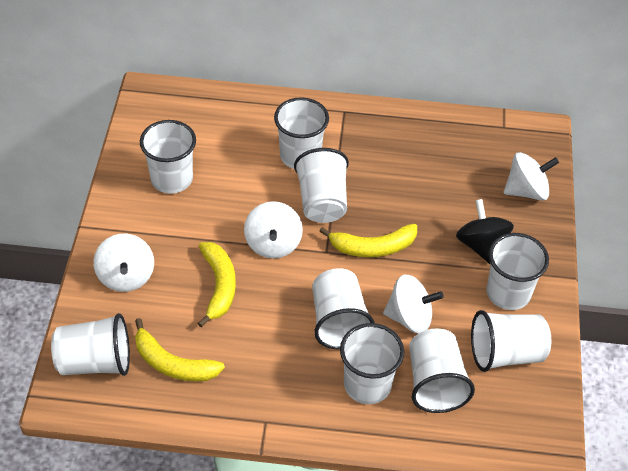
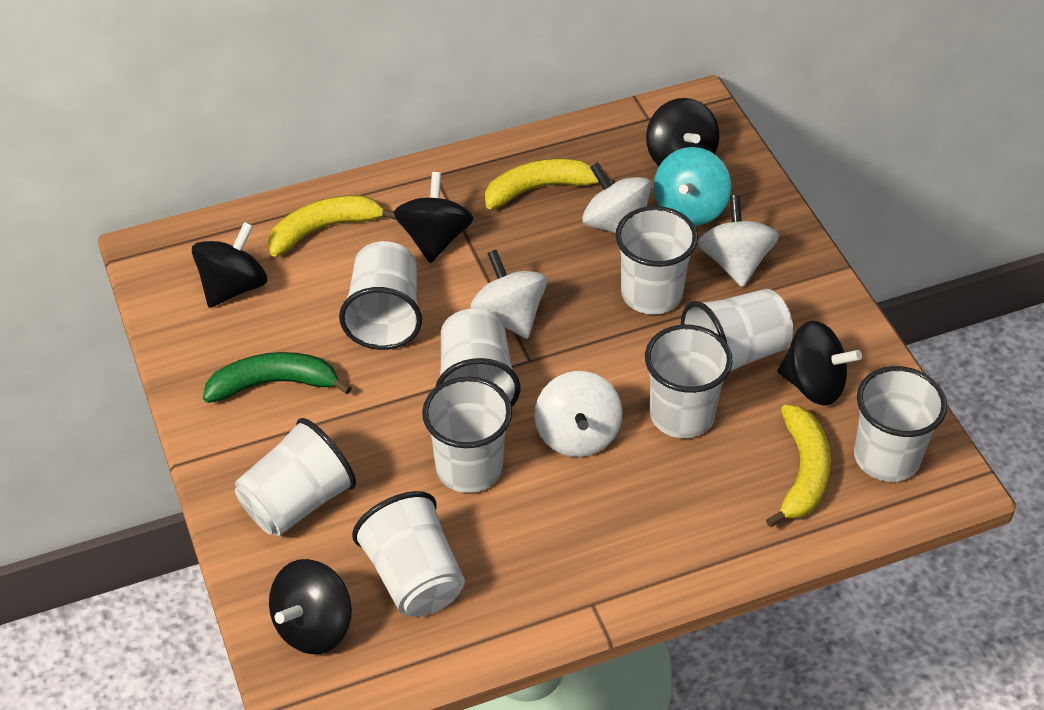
black spinning top: 1 -> 5
green banana: 0 -> 1
turquoise spinning top: 0 -> 1

